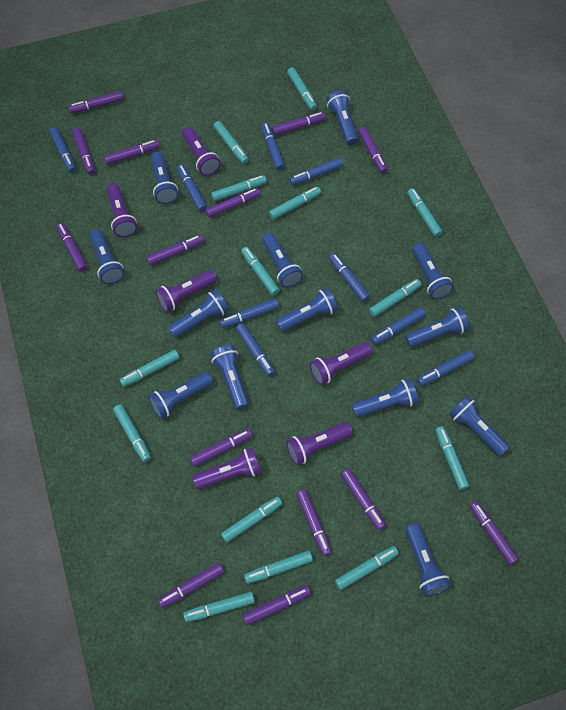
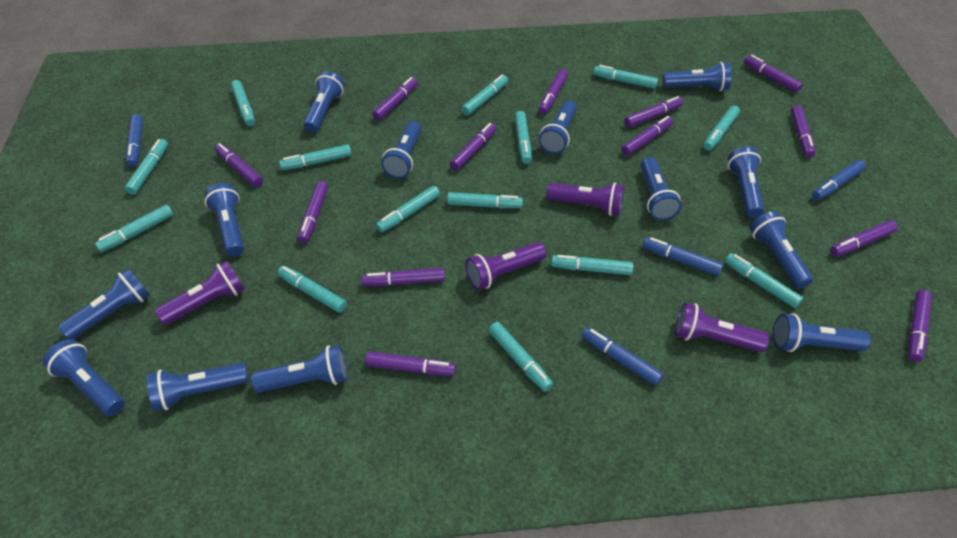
blue marker: 9 -> 4
purple flashlight: 6 -> 4
purple marker: 14 -> 13

